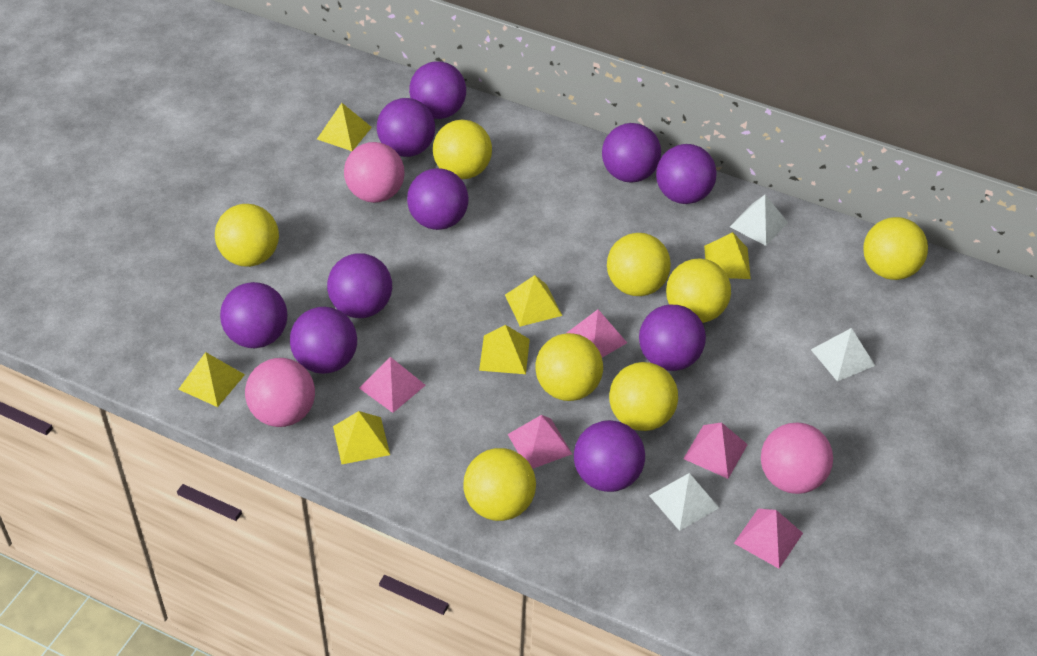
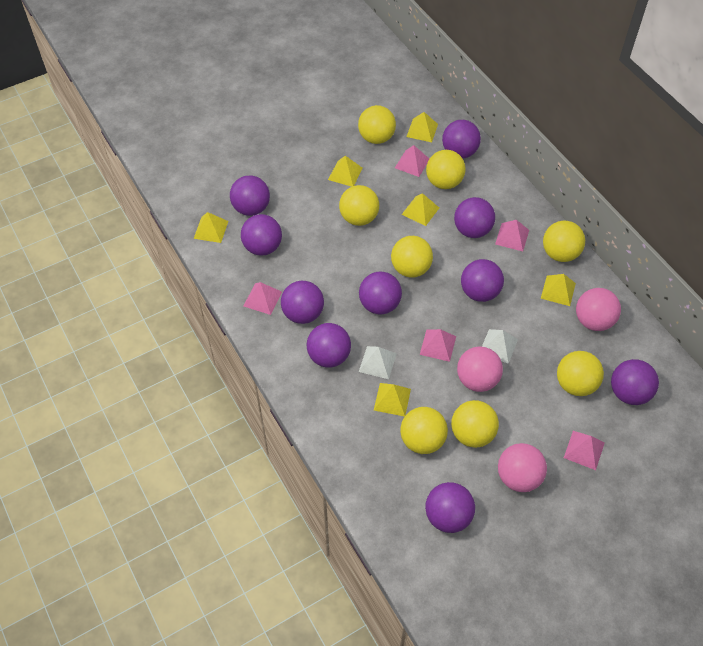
white pyramid: 3 -> 2

